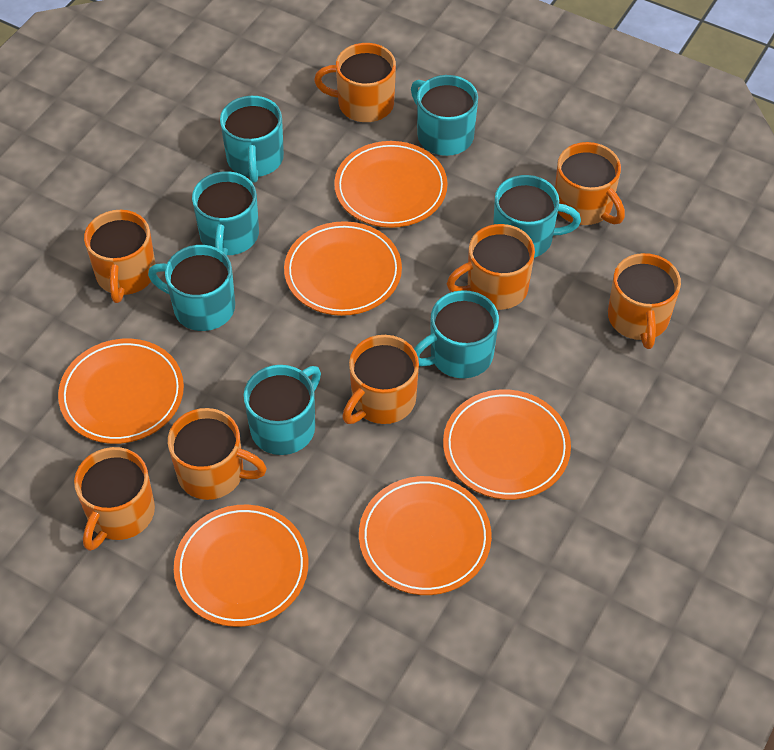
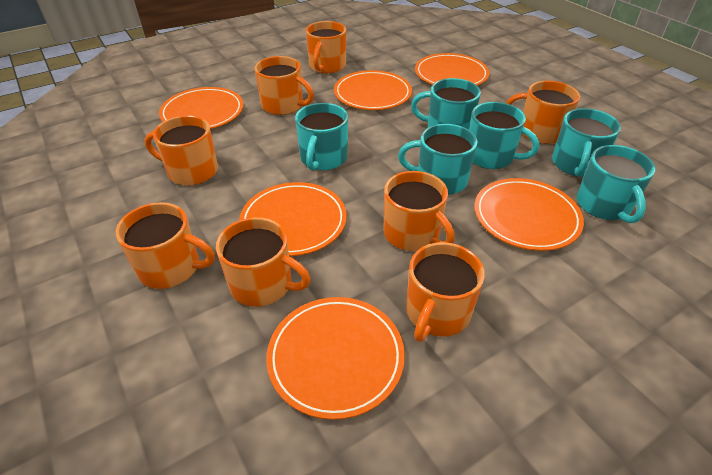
turquoise mug: 7 -> 6

